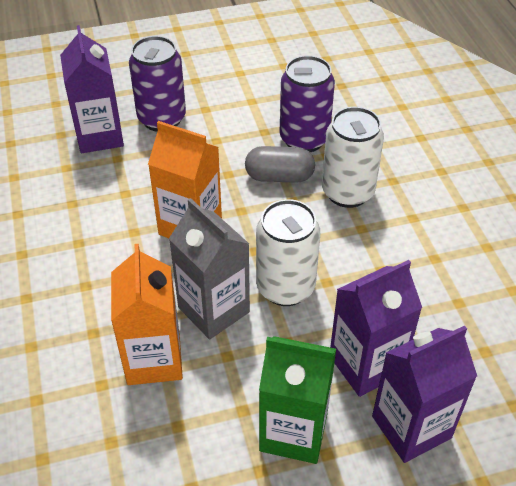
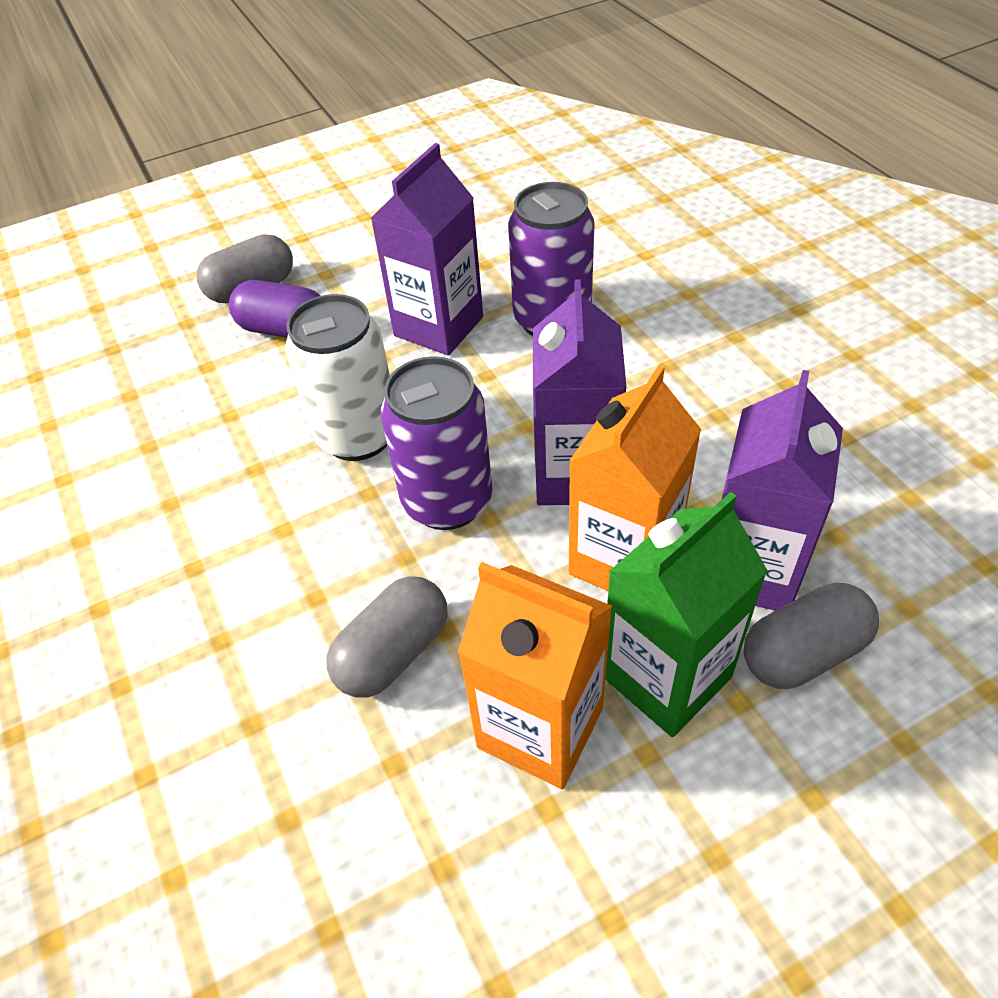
grey capsule: 1 -> 3
grey carton: 1 -> 0
purple capsule: 0 -> 1
white can: 2 -> 1

